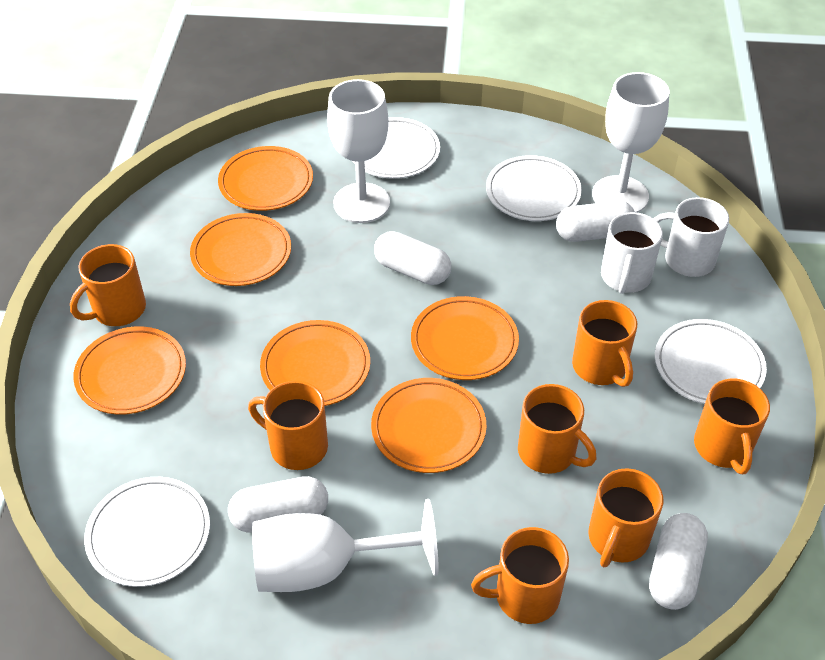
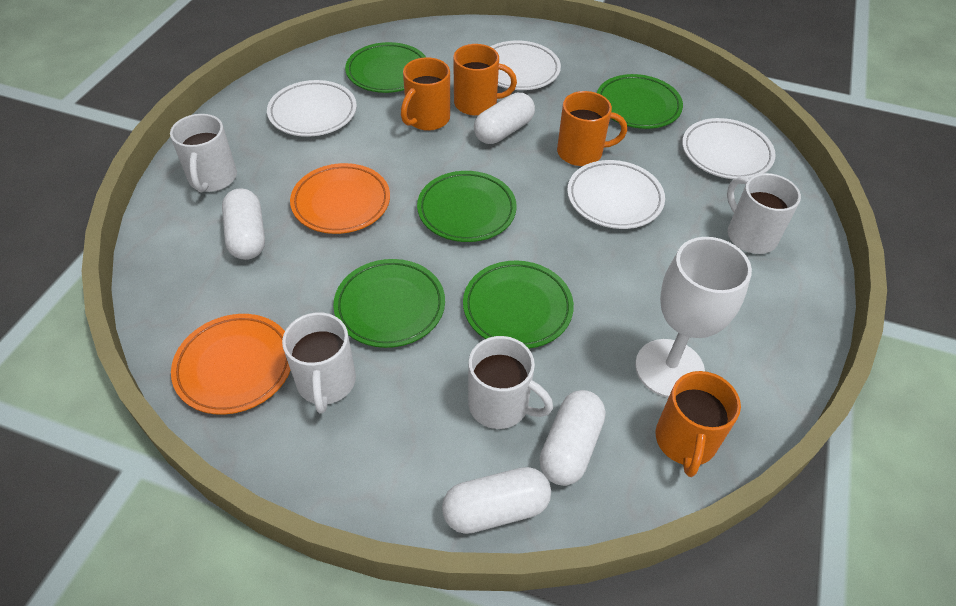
green plate: 0 -> 5
orange mug: 7 -> 4
orange plate: 6 -> 2
white goblet: 3 -> 1
white mug: 2 -> 4

